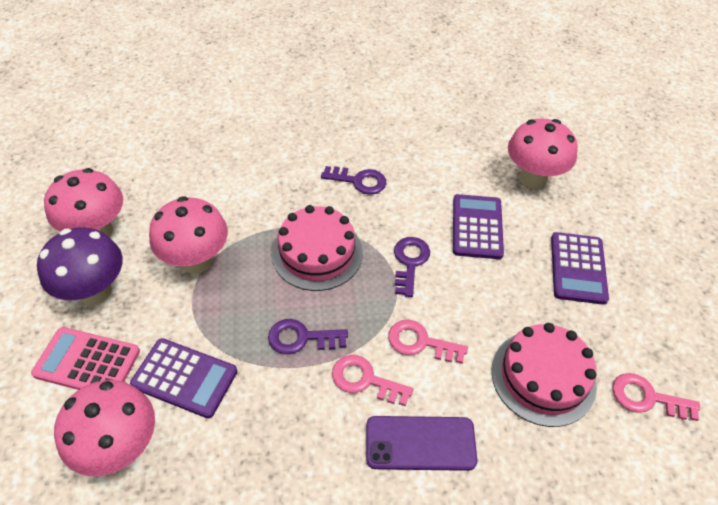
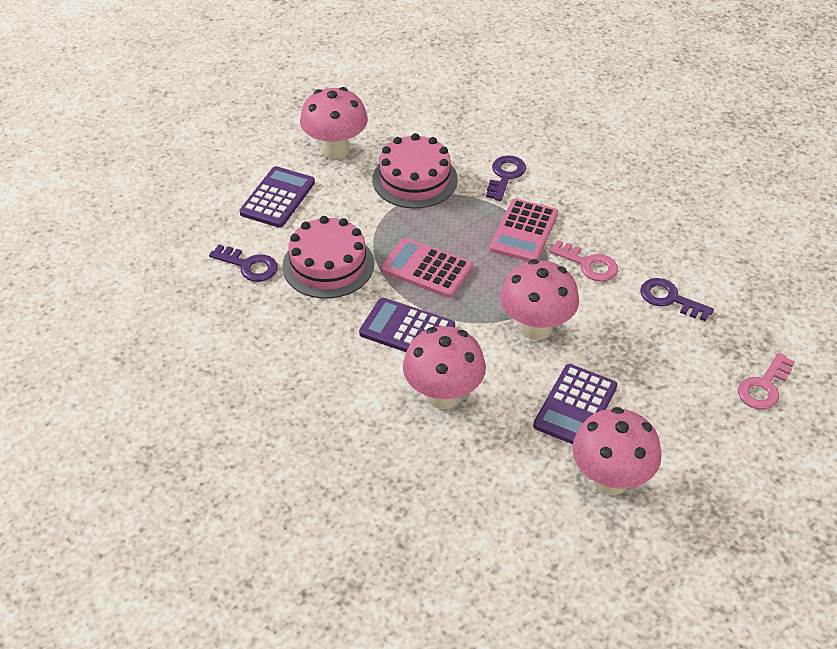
pink calculator: 1 -> 2
pink key: 3 -> 2
purple mushroom: 1 -> 0
purple phone: 1 -> 0

